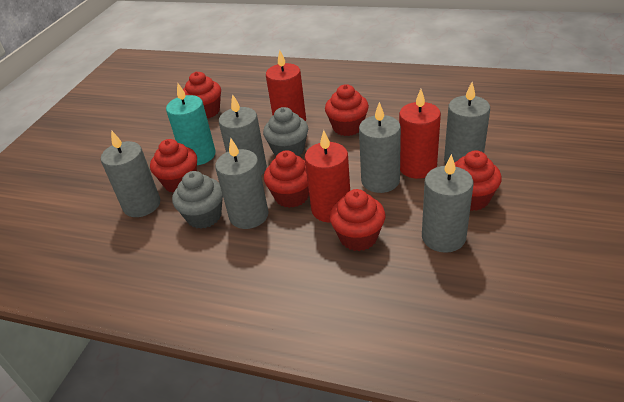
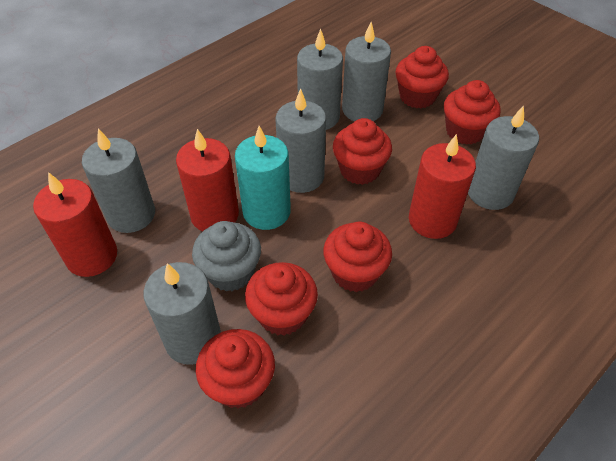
grey cupcake: 2 -> 1

